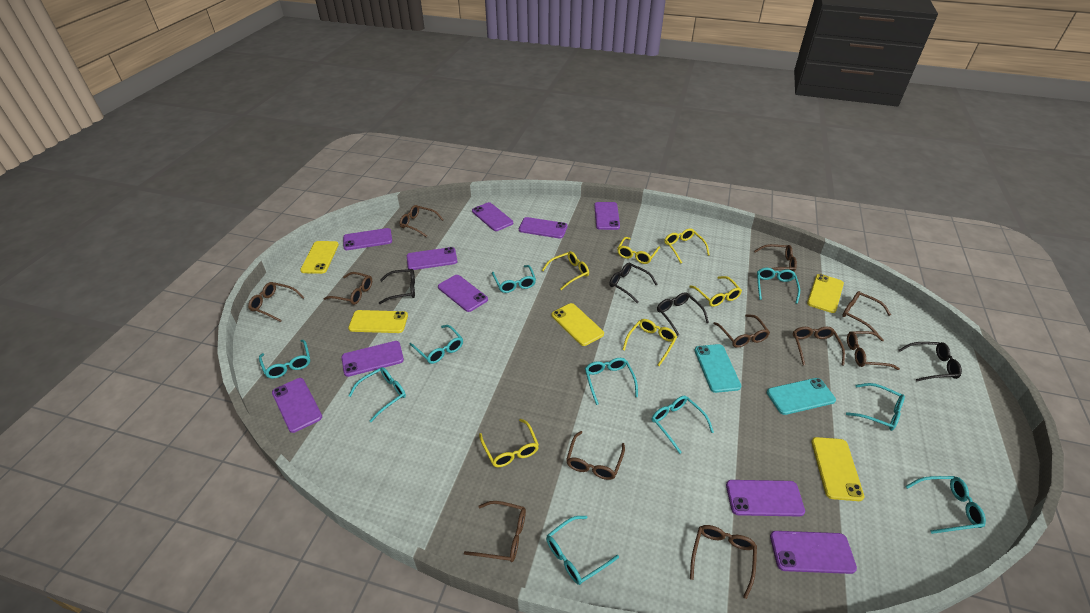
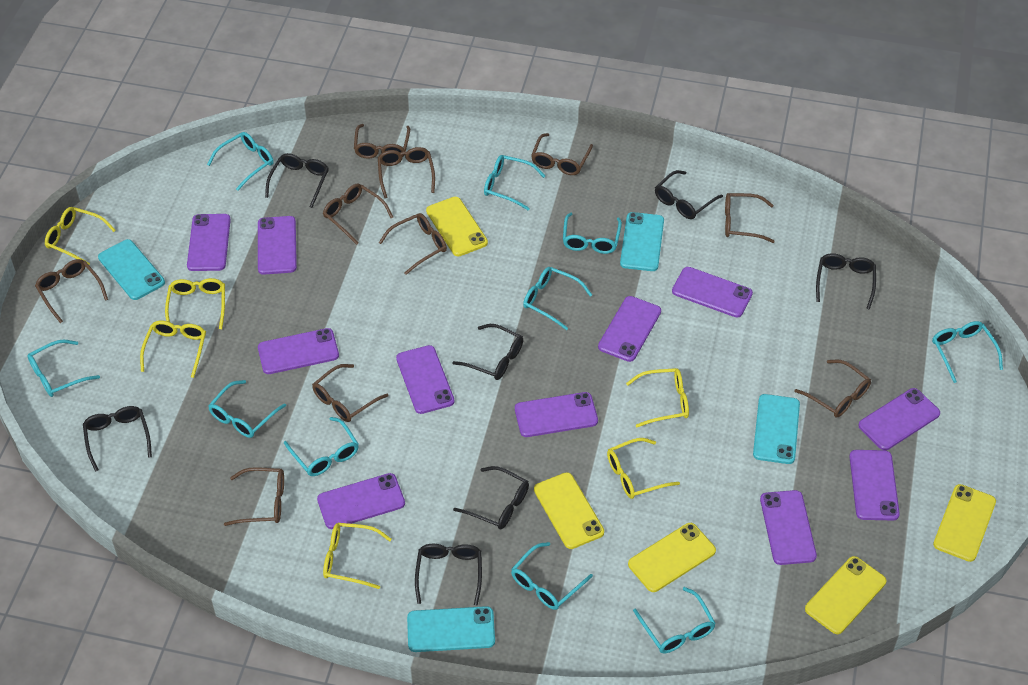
black glasses: 4 -> 7
brown glasses: 11 -> 10
purple phone: 10 -> 11
turquoise phone: 2 -> 4

